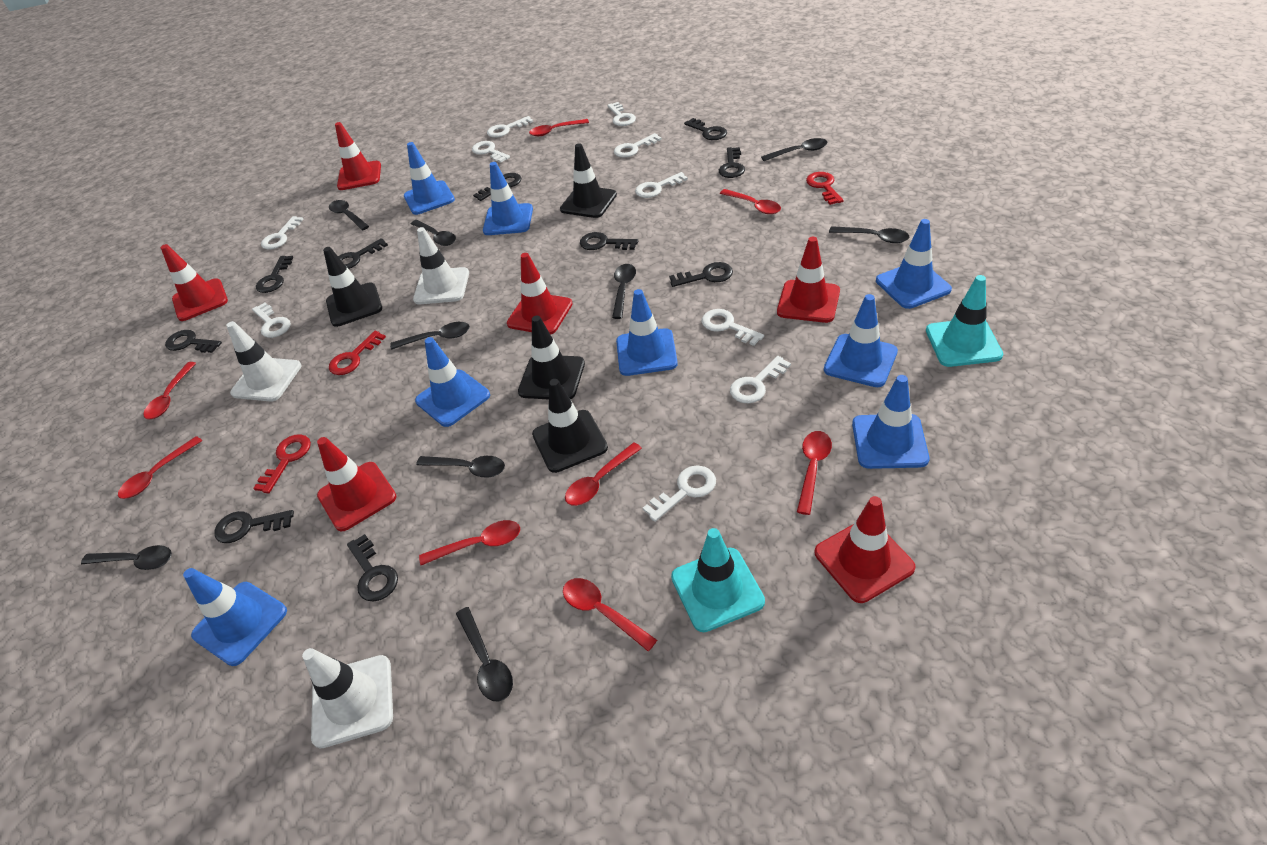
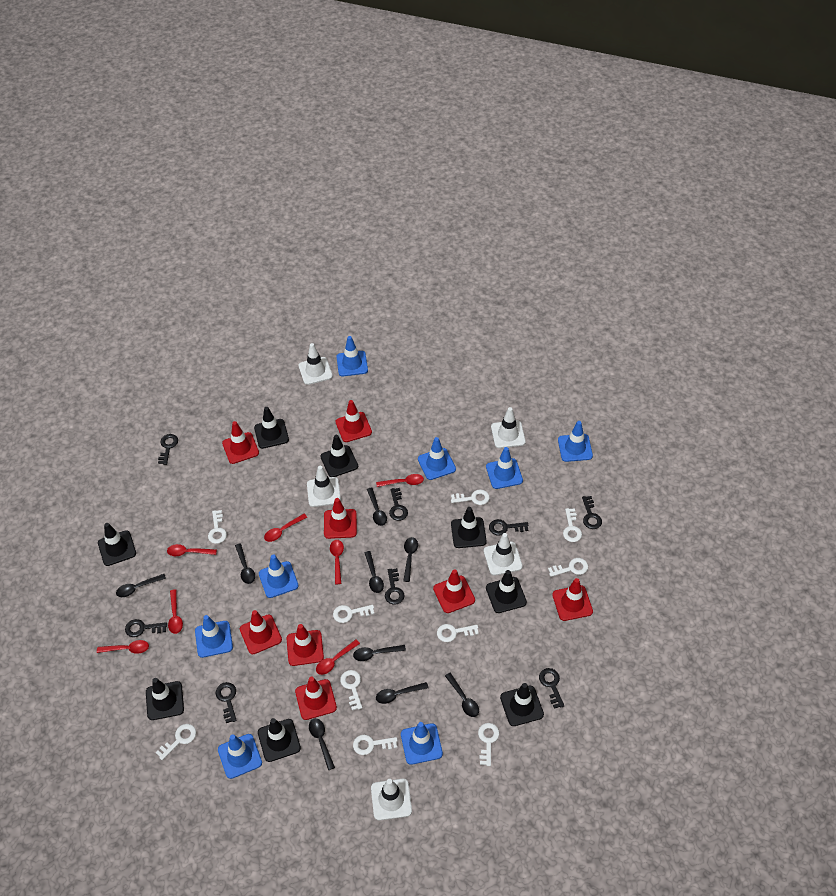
black key: 10 -> 8
black traffic cone: 4 -> 8
red key: 3 -> 0
red spoon: 8 -> 7
red traffic cone: 6 -> 8
turquoise traffic cone: 2 -> 0
white traffic cone: 3 -> 5

